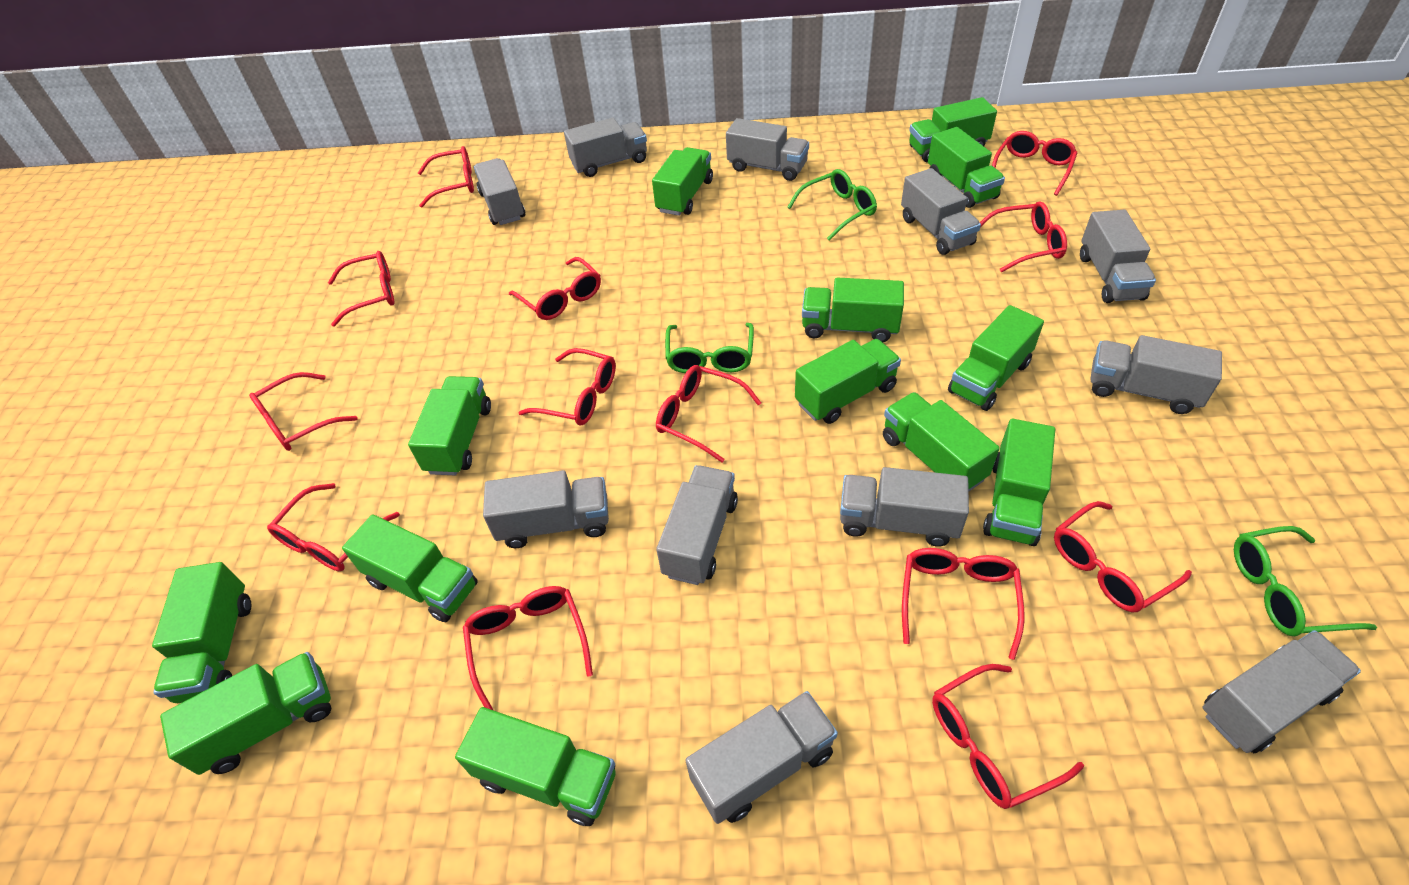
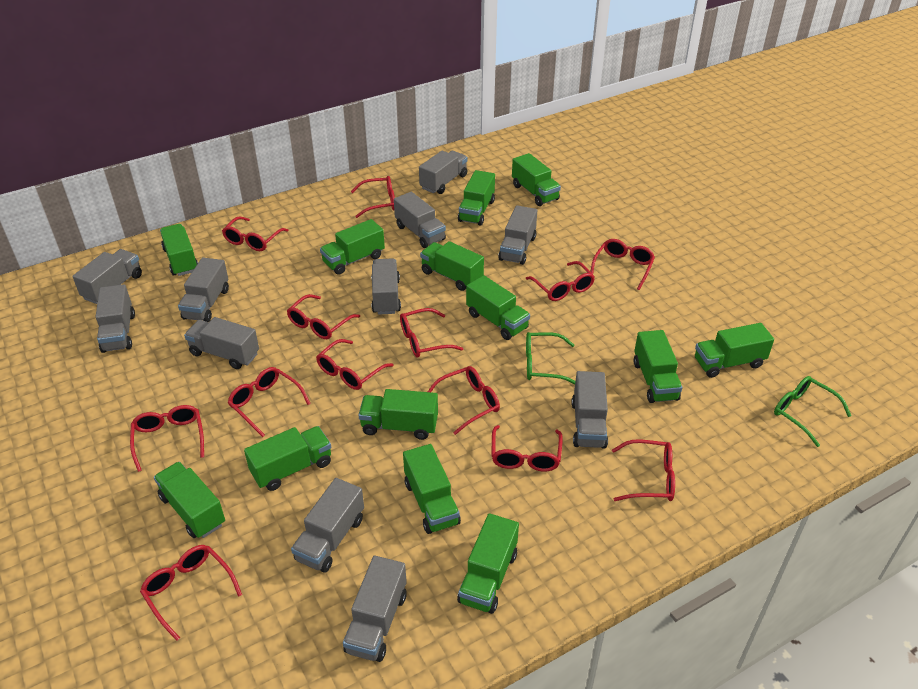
green glasses: 3 -> 2

